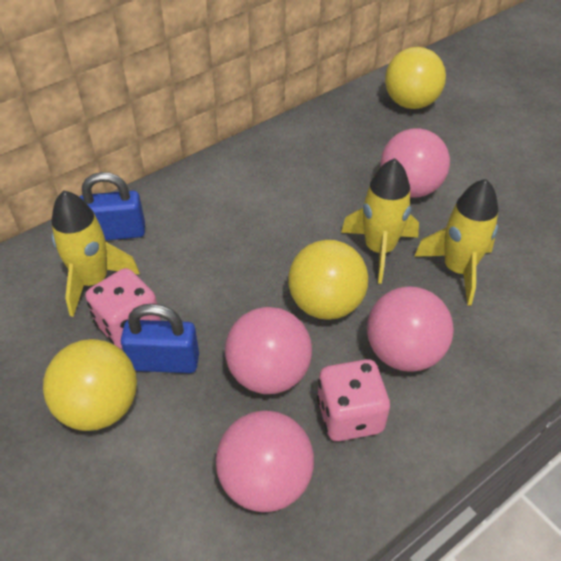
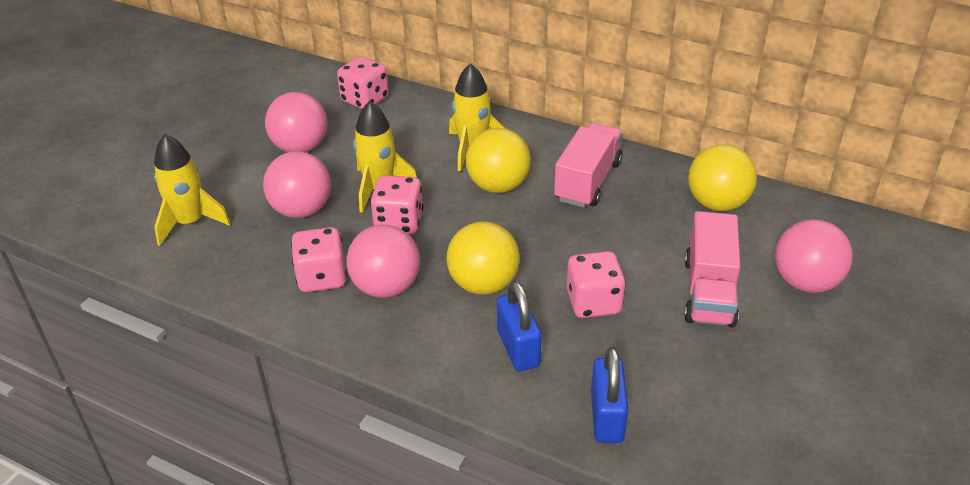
pink dice: 2 -> 4
pink truck: 0 -> 2

